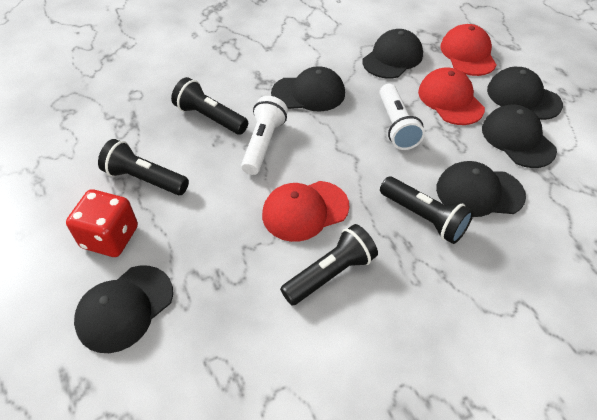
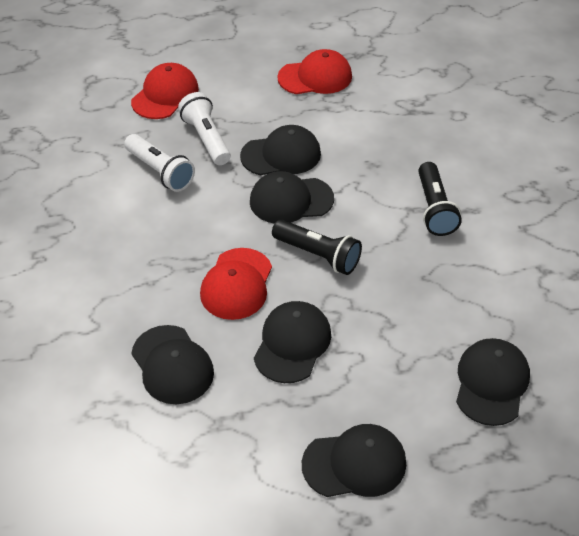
black flashlight: 4 -> 2
red dice: 1 -> 0

